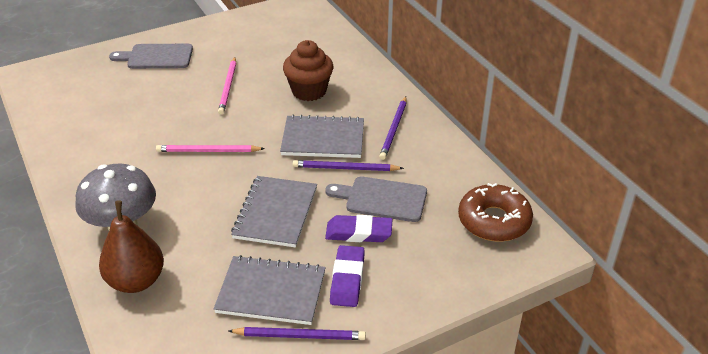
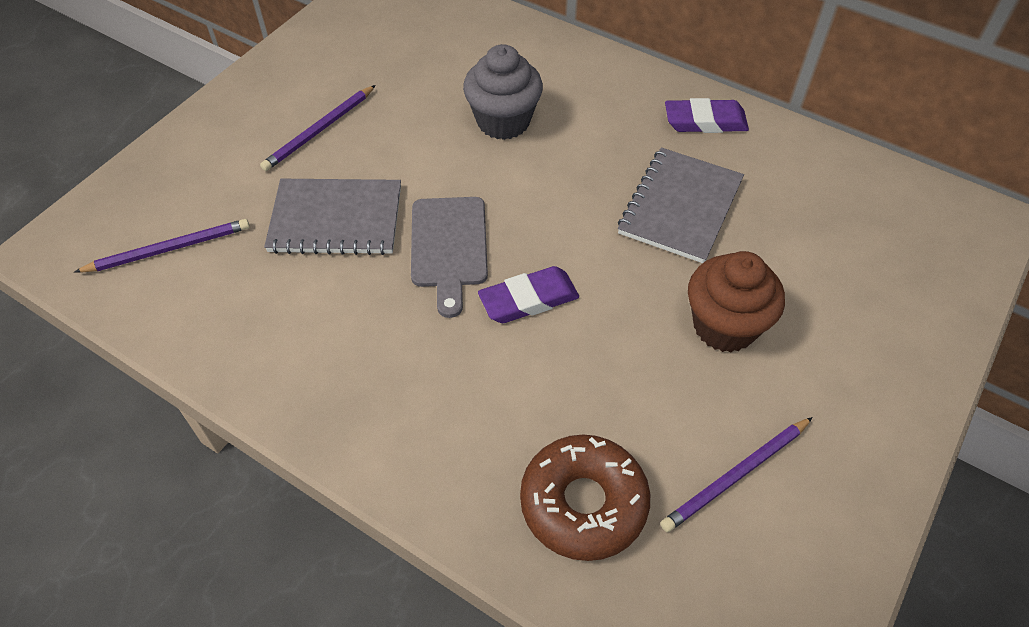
brown pear: 1 -> 0
grey cupcake: 0 -> 1
grey cutting board: 2 -> 1
grey mushroom: 1 -> 0
grey notebook: 3 -> 2
pink pencil: 2 -> 0

